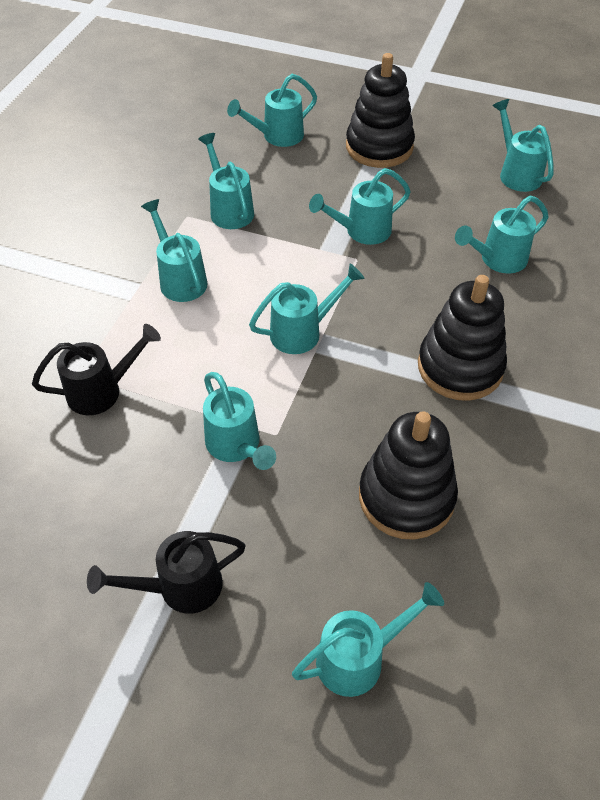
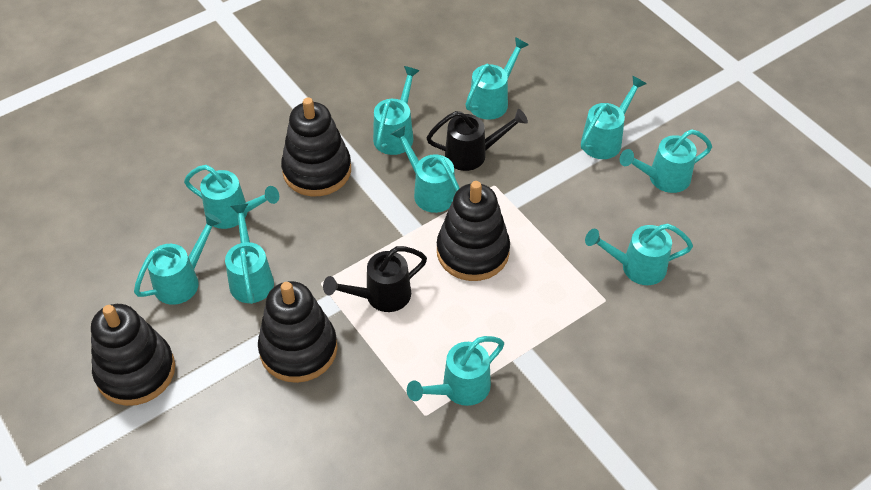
black stacking toy: 3 -> 4
turquoise watering can: 9 -> 10

